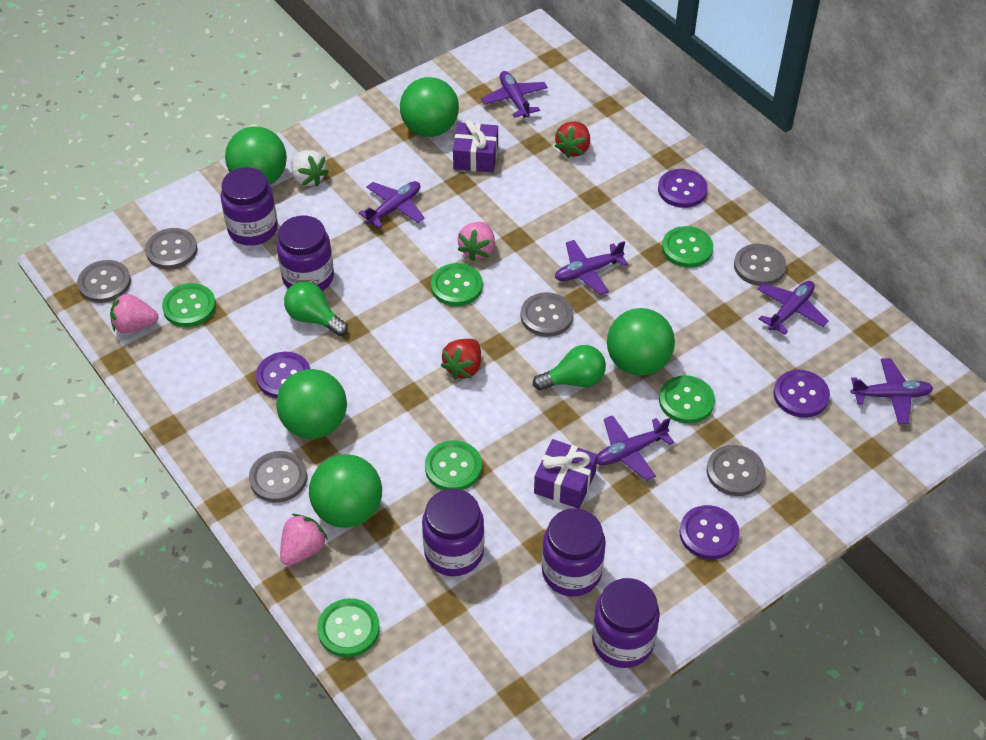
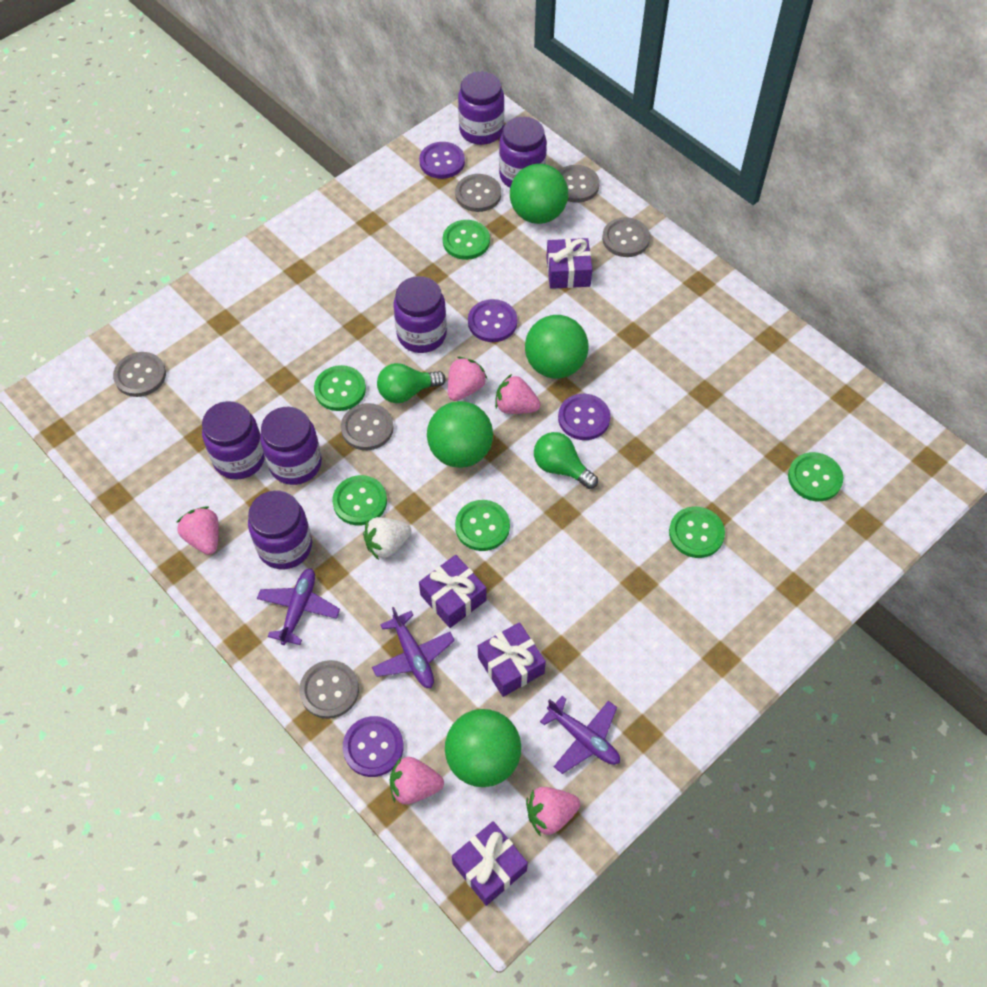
green ball: 5 -> 4
pink strawberry: 3 -> 5
purple gift: 2 -> 4
purple jar: 5 -> 6
purple plane: 6 -> 3
red strawberry: 2 -> 0

